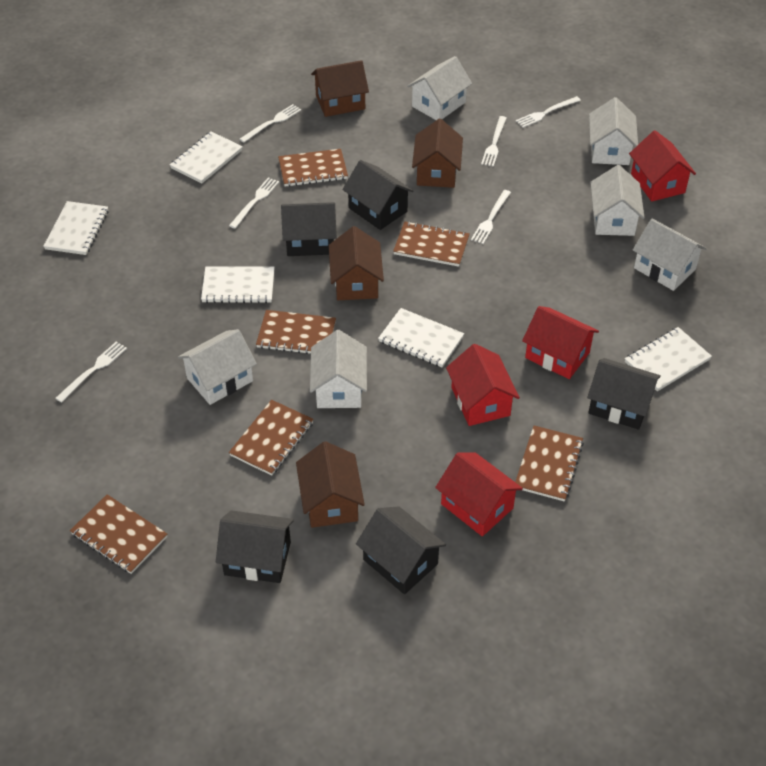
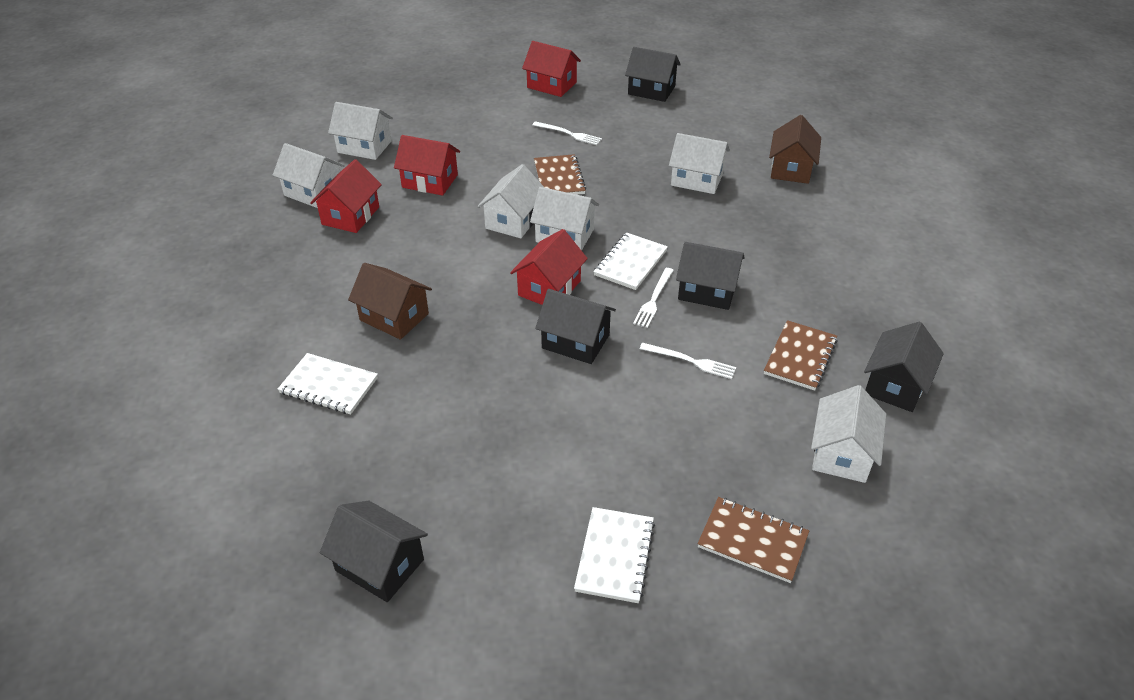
brown house: 4 -> 2
brown notebook: 6 -> 3
white fork: 6 -> 3
white notebook: 5 -> 3

